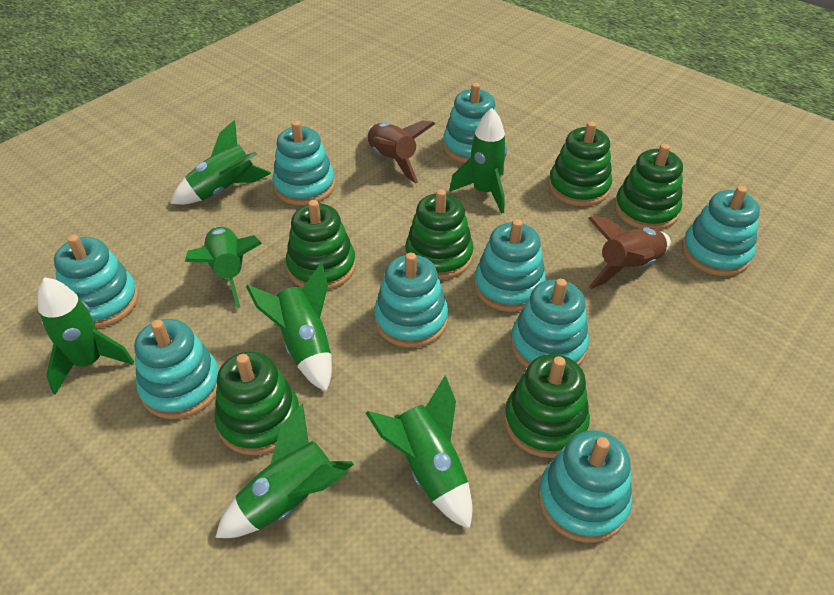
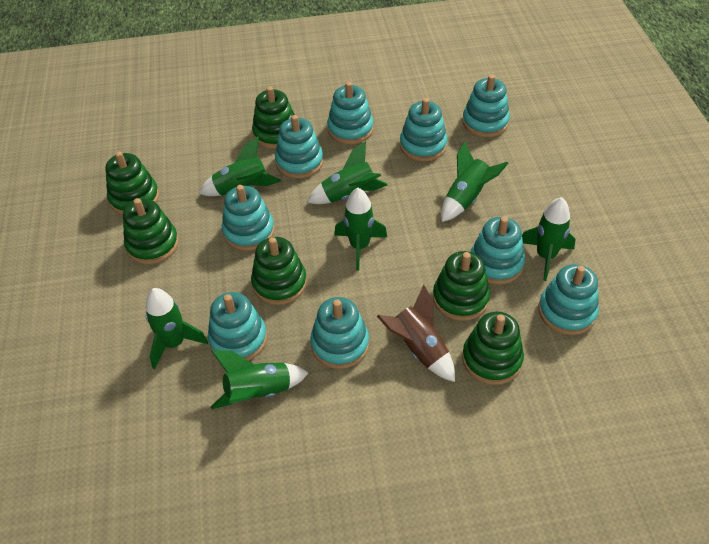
brown rocket: 2 -> 1

